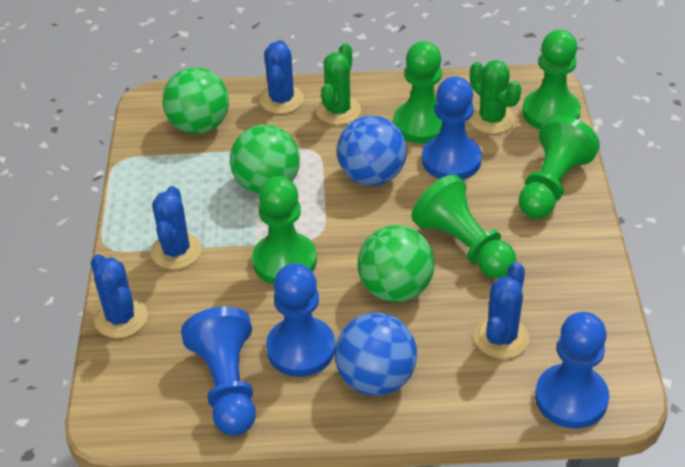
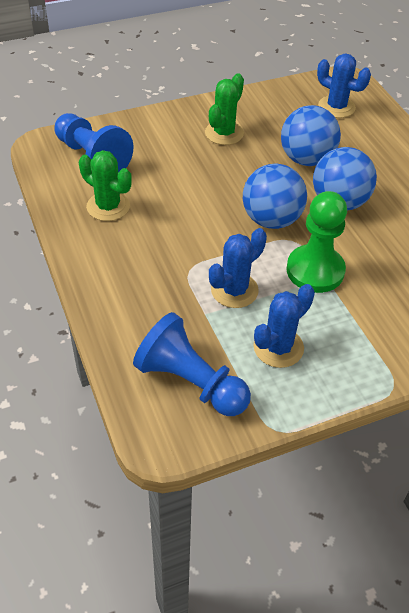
blue ball: 2 -> 3
blue cactus: 4 -> 3
blue pawn: 4 -> 2
green ball: 3 -> 0
green pawn: 5 -> 1

